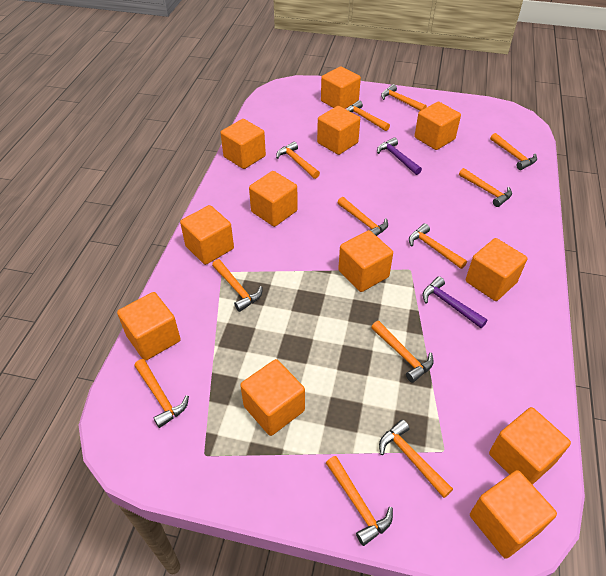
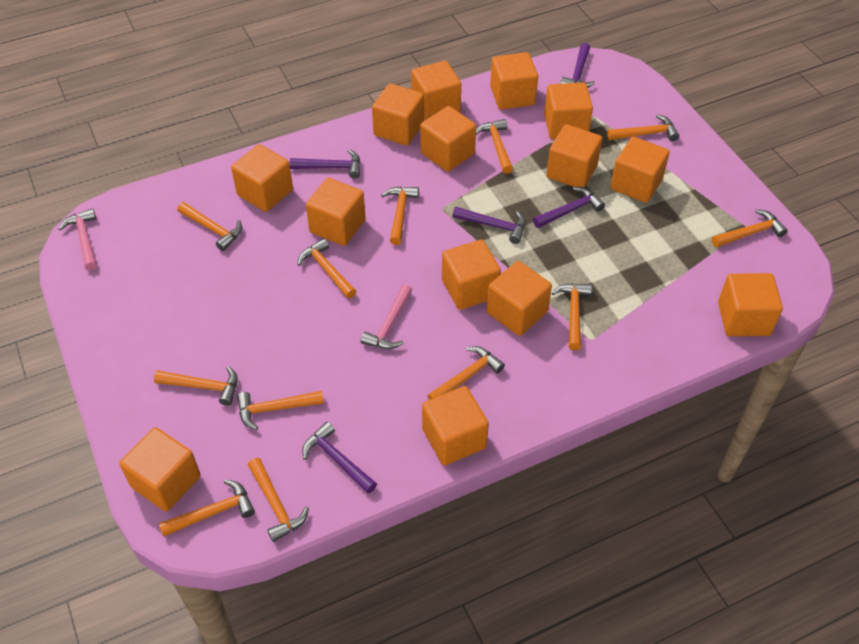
orange cube: 12 -> 14
pink hammer: 0 -> 2
purple hammer: 2 -> 5

